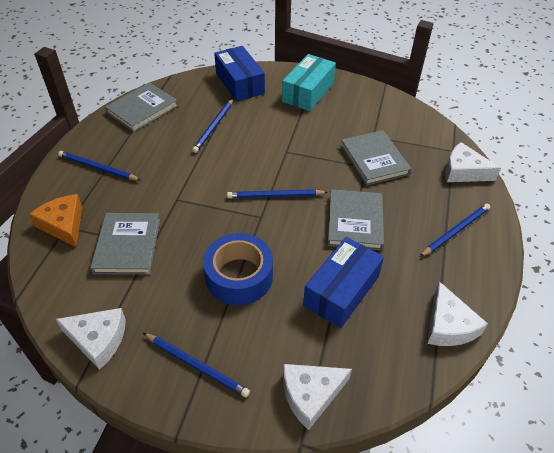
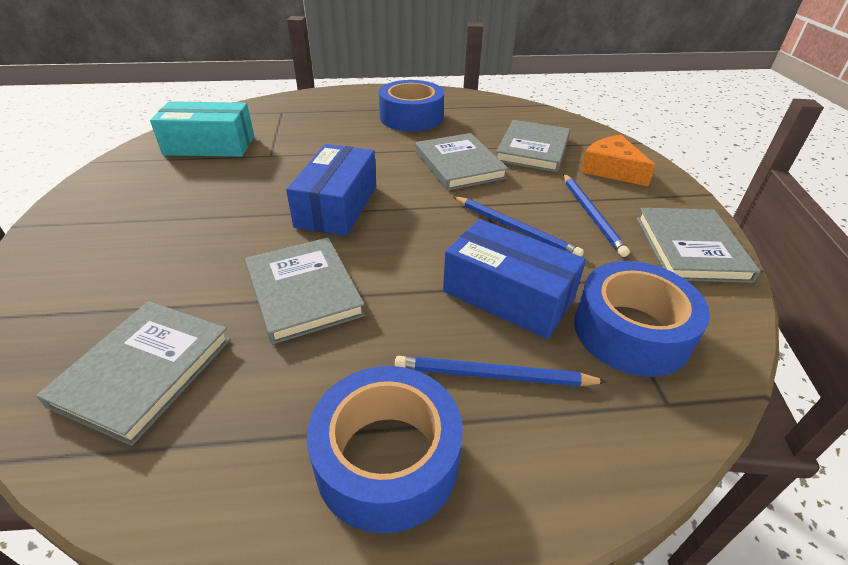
blue pencil: 5 -> 3
blue tape: 1 -> 3
grey book: 4 -> 5
white cheese: 4 -> 0

